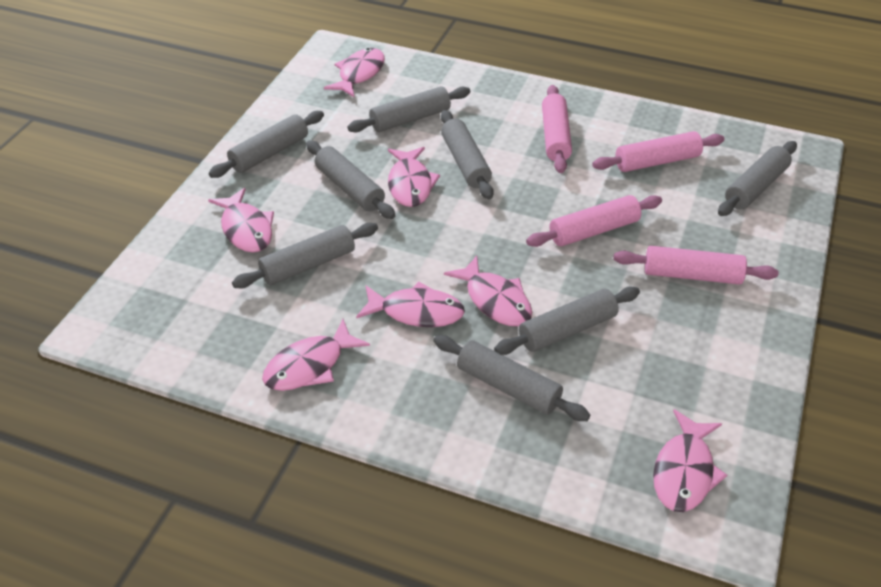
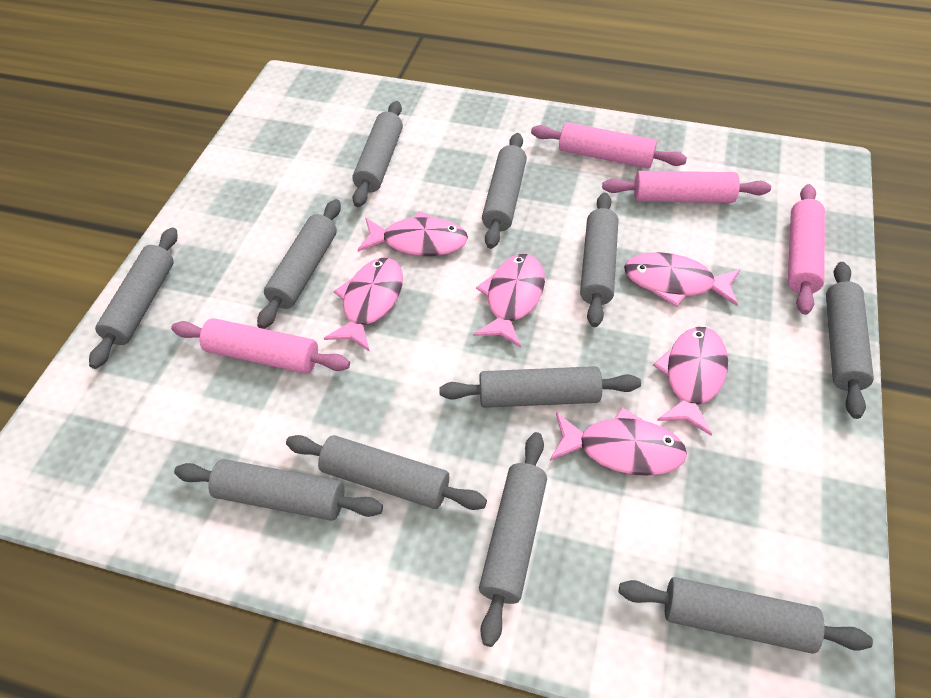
grey rolling pin: 8 -> 11
pink fish: 7 -> 6

